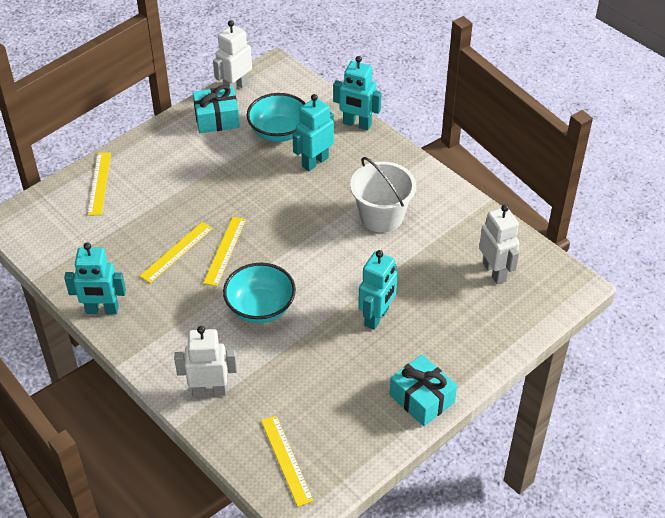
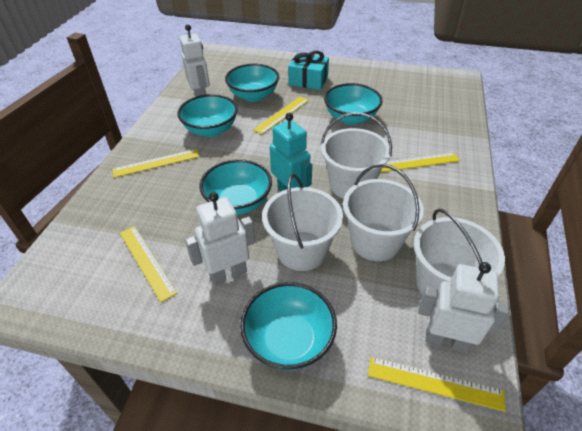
turquoise bowl: 2 -> 5
turquoise gift: 2 -> 1
turquoise robot: 4 -> 1
white bucket: 1 -> 4
yellow ruler: 4 -> 5

